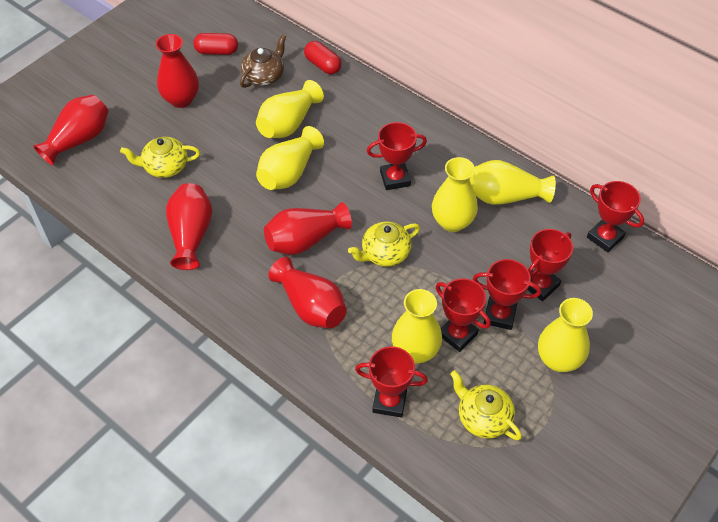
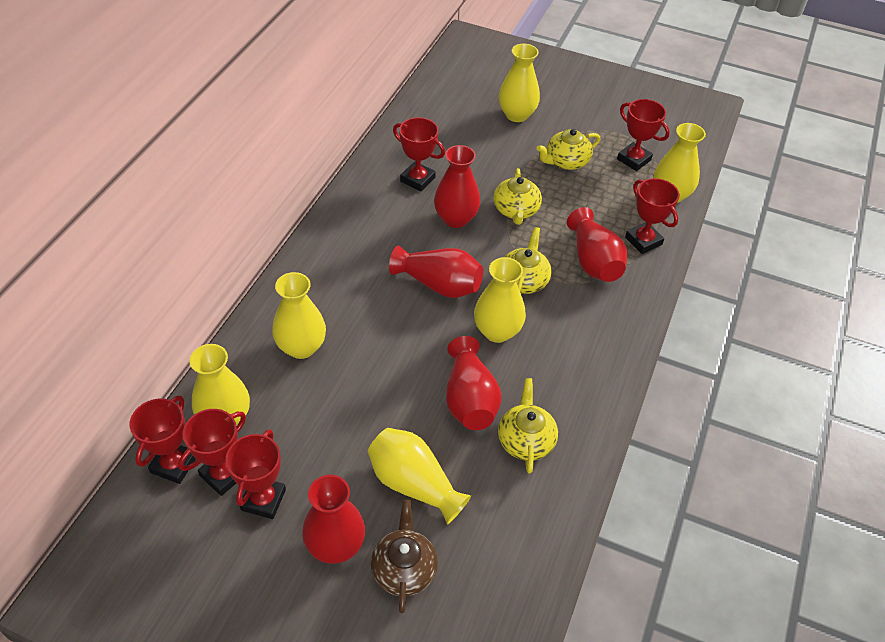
red capsule: 2 -> 0
yellow teapot: 3 -> 4

